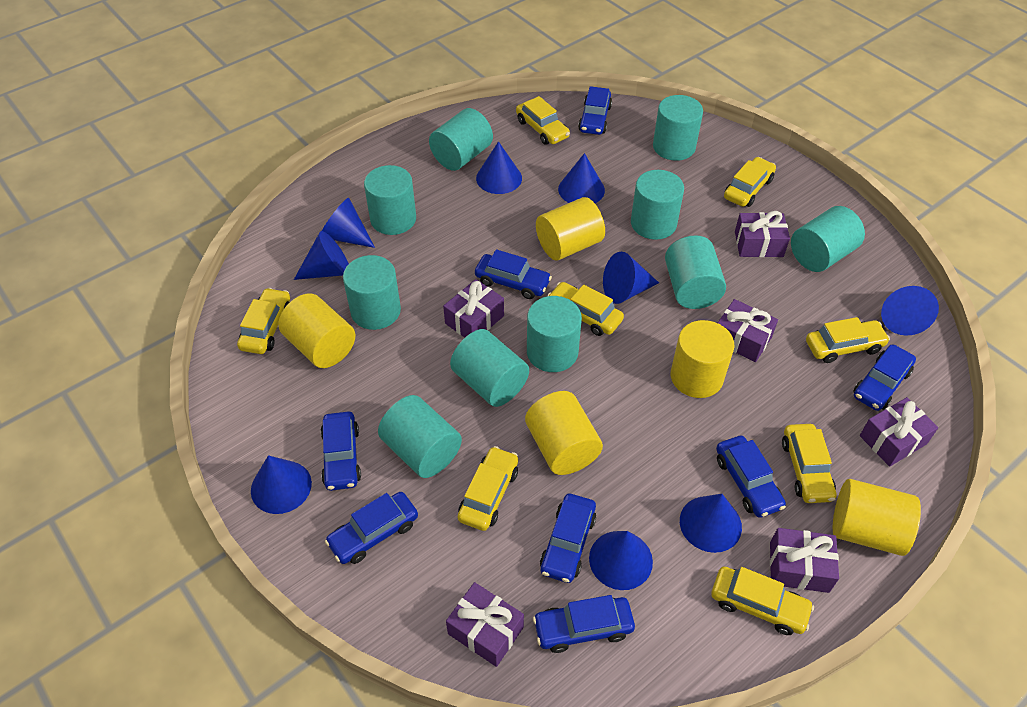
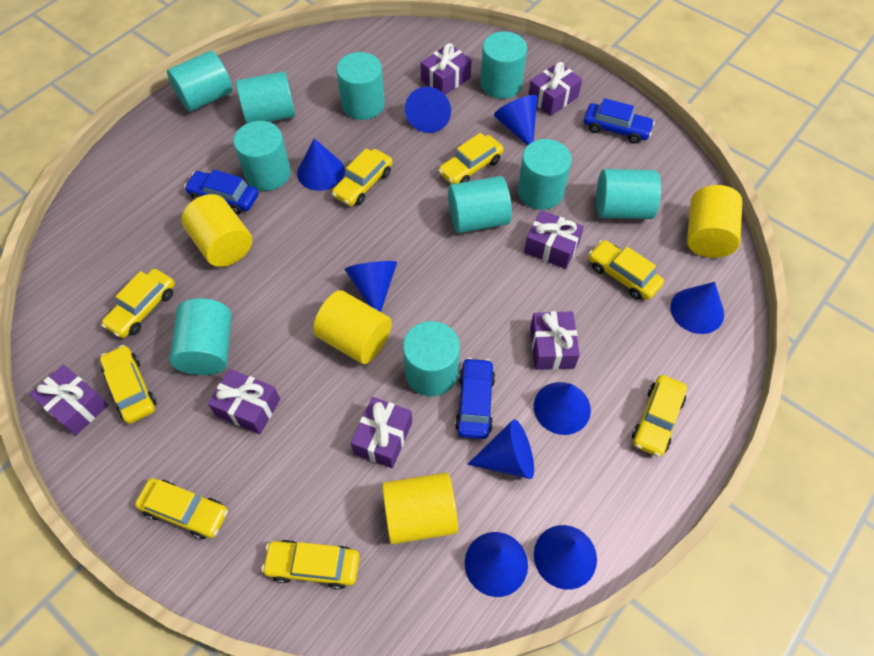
blue car: 8 -> 3
purple gift: 6 -> 7
yellow cylinder: 5 -> 4

